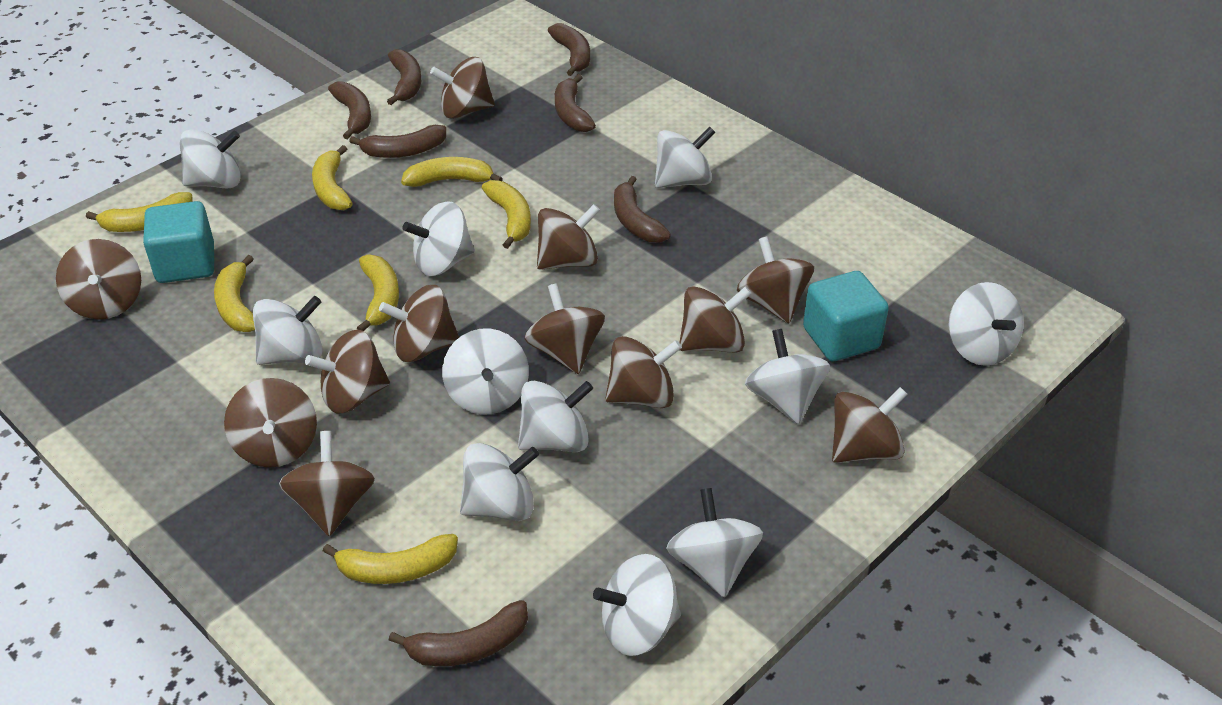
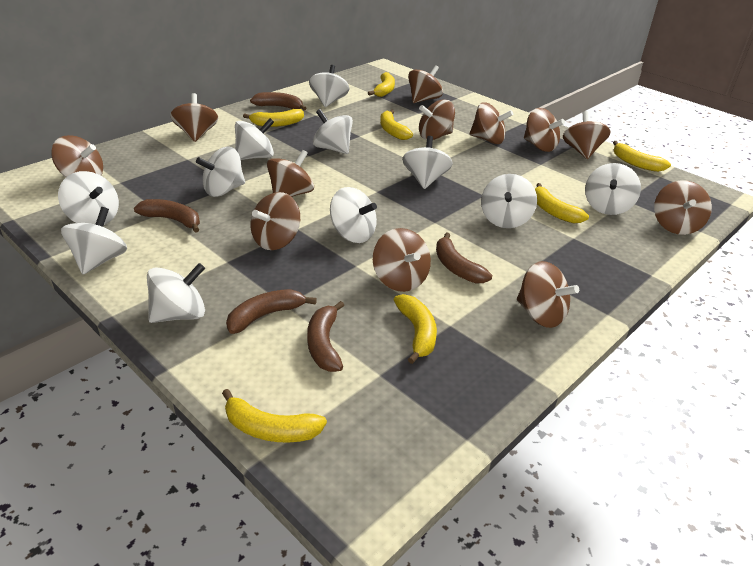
brown banana: 7 -> 5
turquoise cube: 2 -> 0

